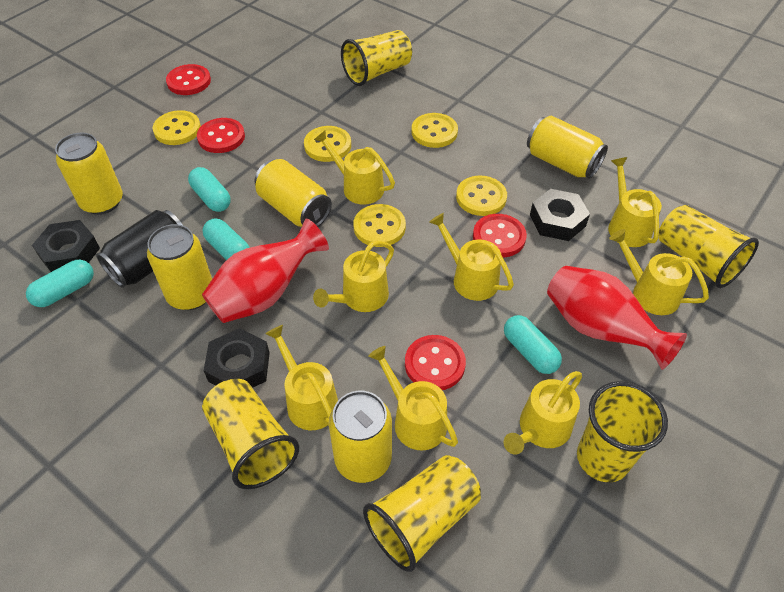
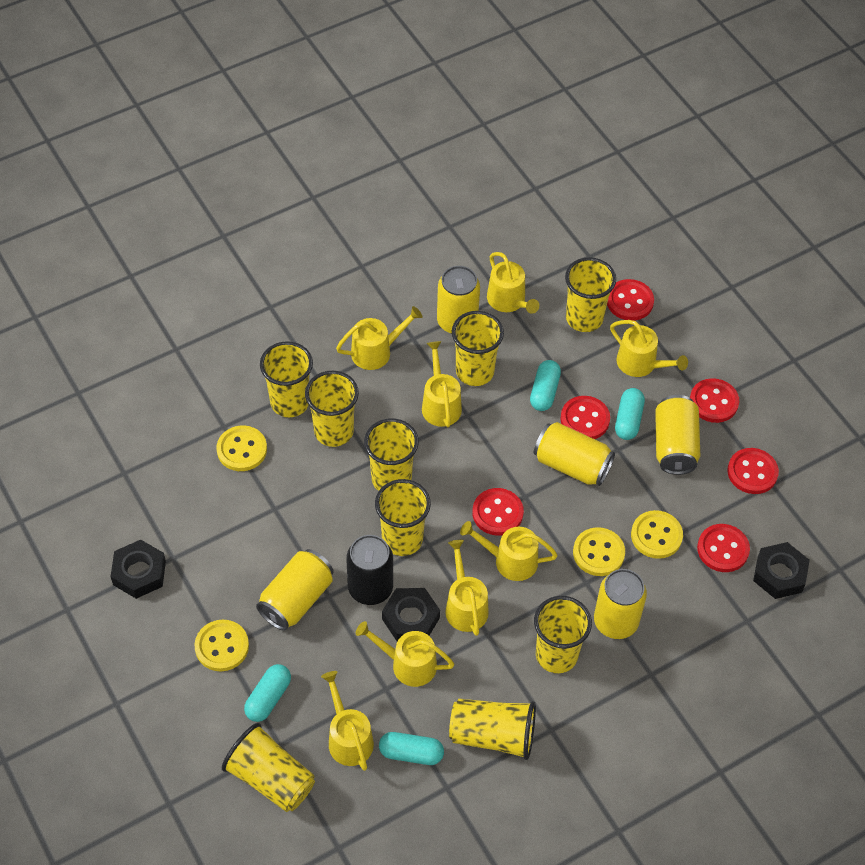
red button: 4 -> 6
red vase: 2 -> 0
yellow button: 5 -> 4
yellow cup: 5 -> 9

